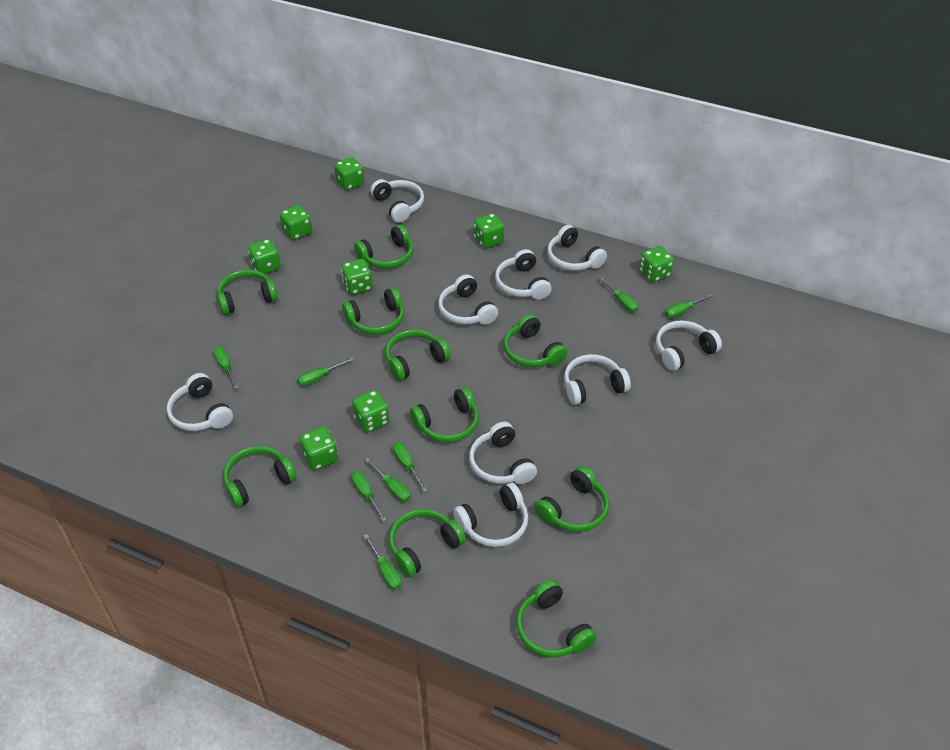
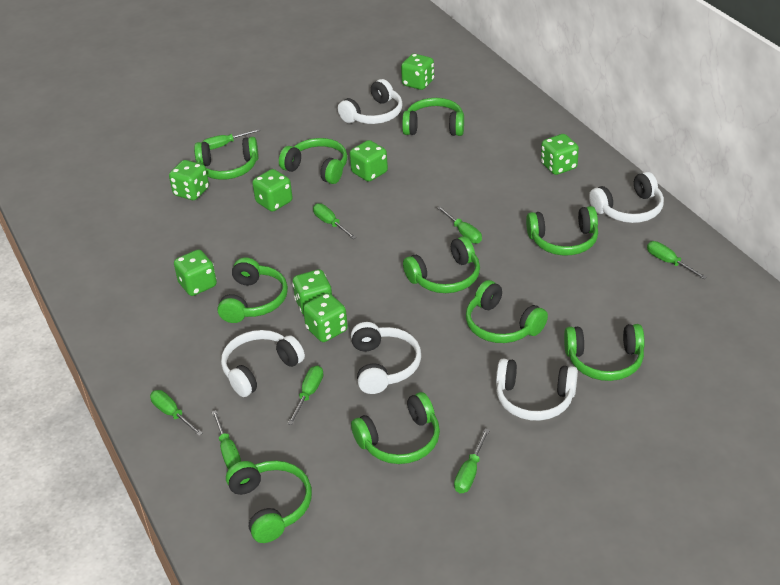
white headphones: 9 -> 5

